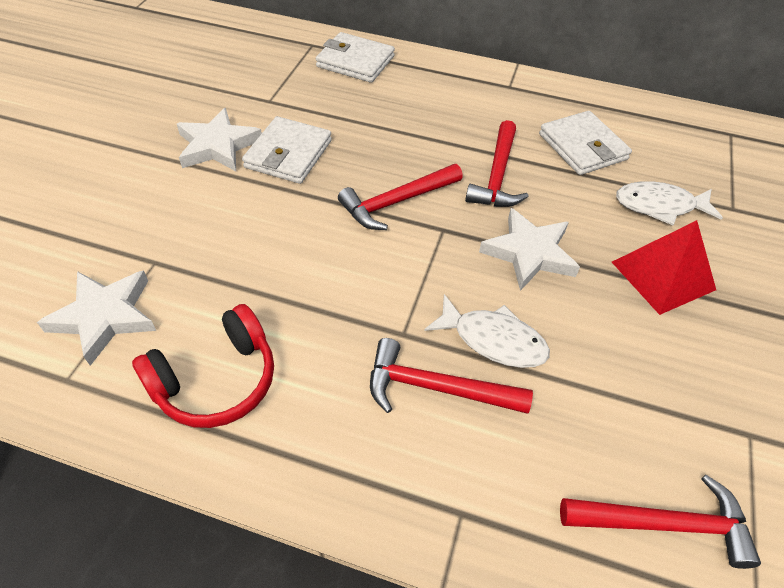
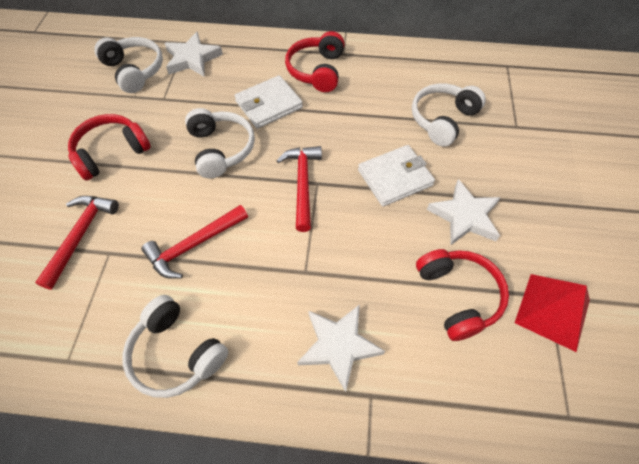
red hammer: 4 -> 3
red headphones: 1 -> 3
white fish: 2 -> 0
white headphones: 0 -> 4
white wallet: 3 -> 2

